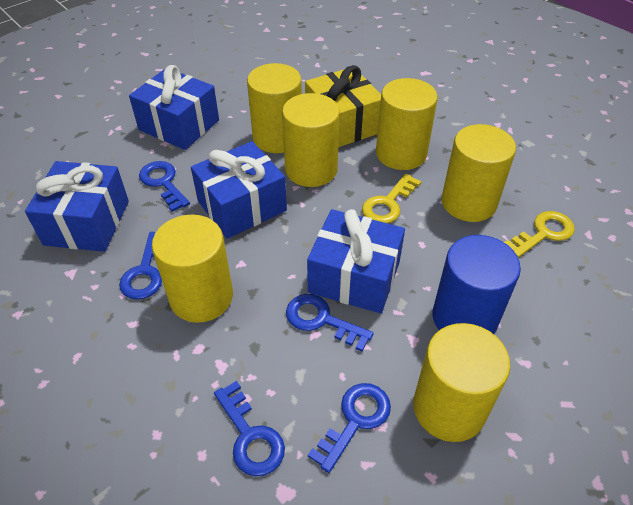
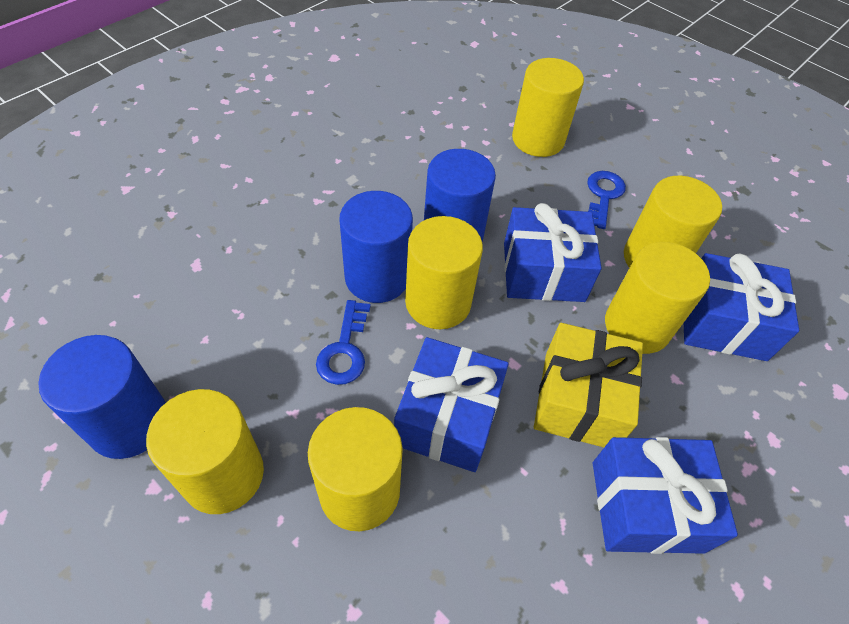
blue cylinder: 1 -> 3
blue key: 5 -> 2
yellow key: 2 -> 0

